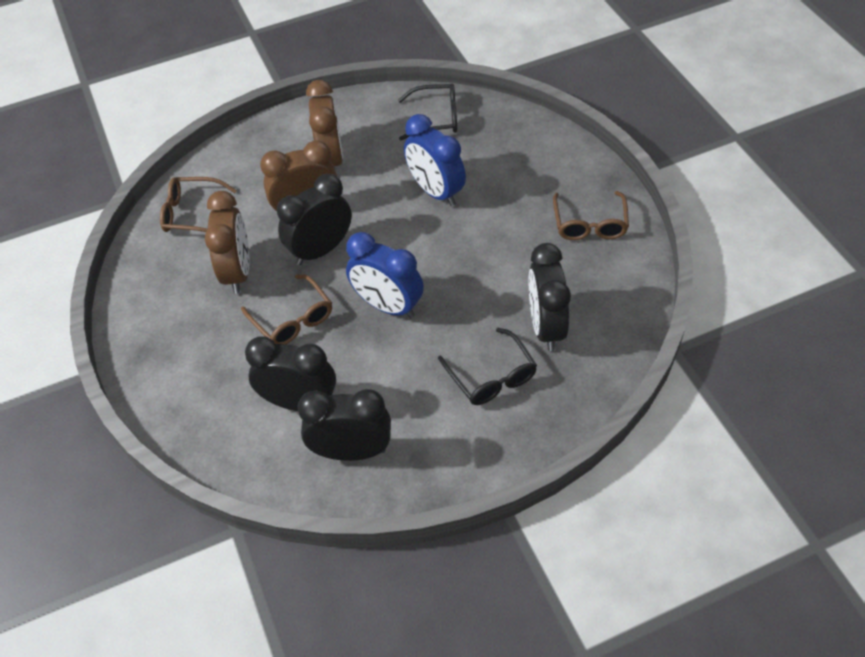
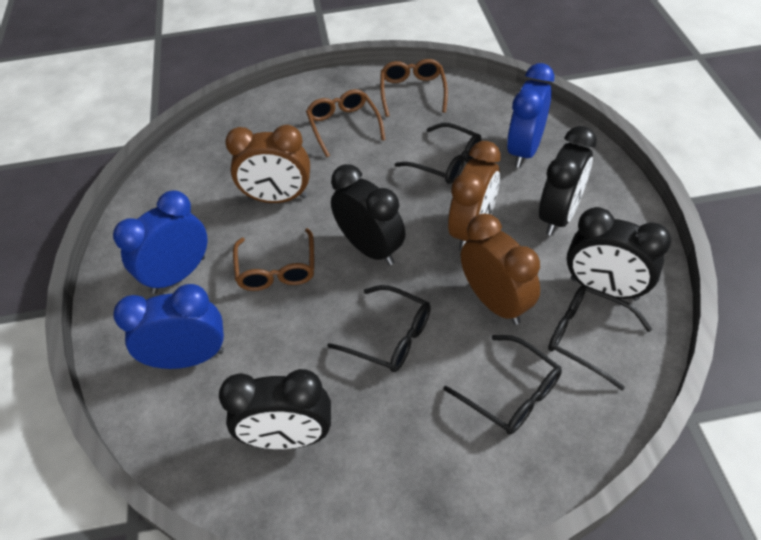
black glasses: 2 -> 4
blue clock: 2 -> 3

